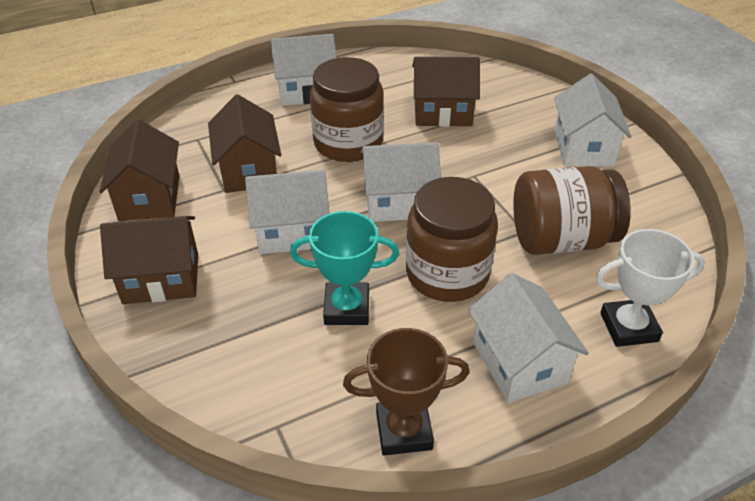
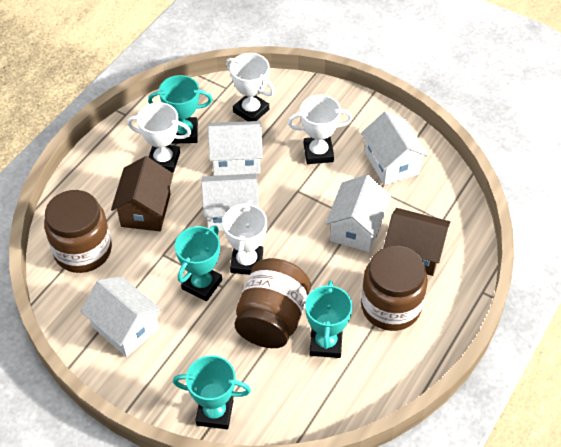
brown house: 4 -> 2
brown trophy: 1 -> 0
turquoise trophy: 1 -> 4
white trophy: 1 -> 4

